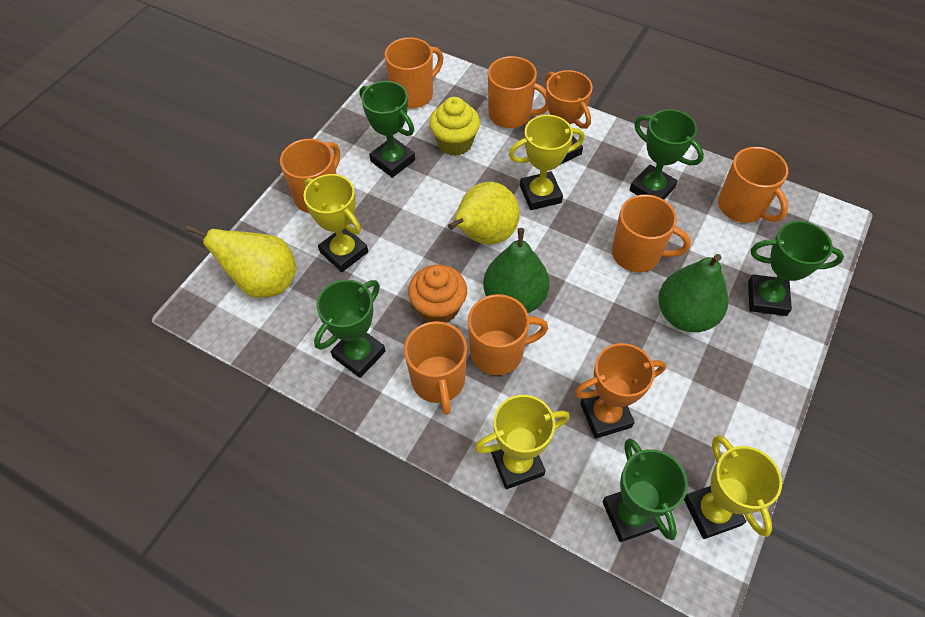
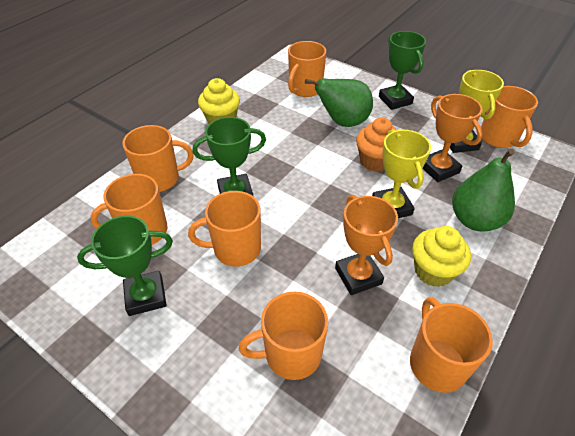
green trophy: 5 -> 3
yellow cupcake: 1 -> 2
yellow pear: 2 -> 0
yellow trophy: 4 -> 2

